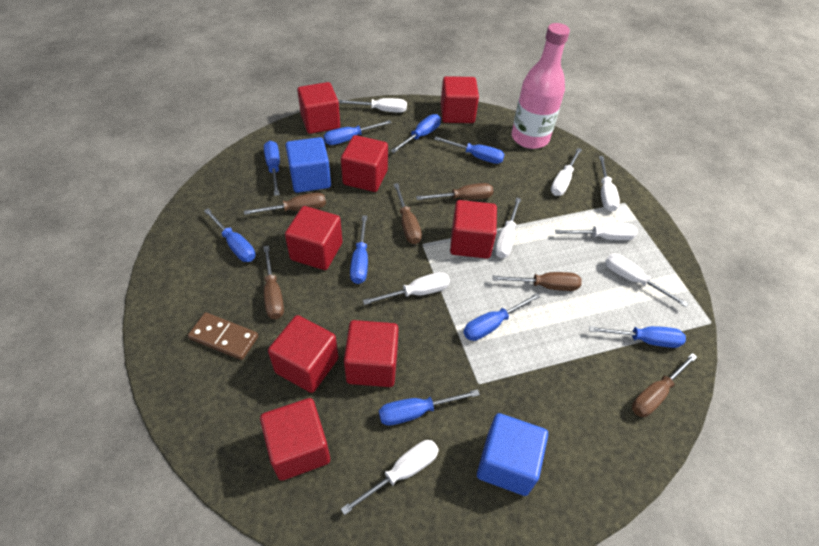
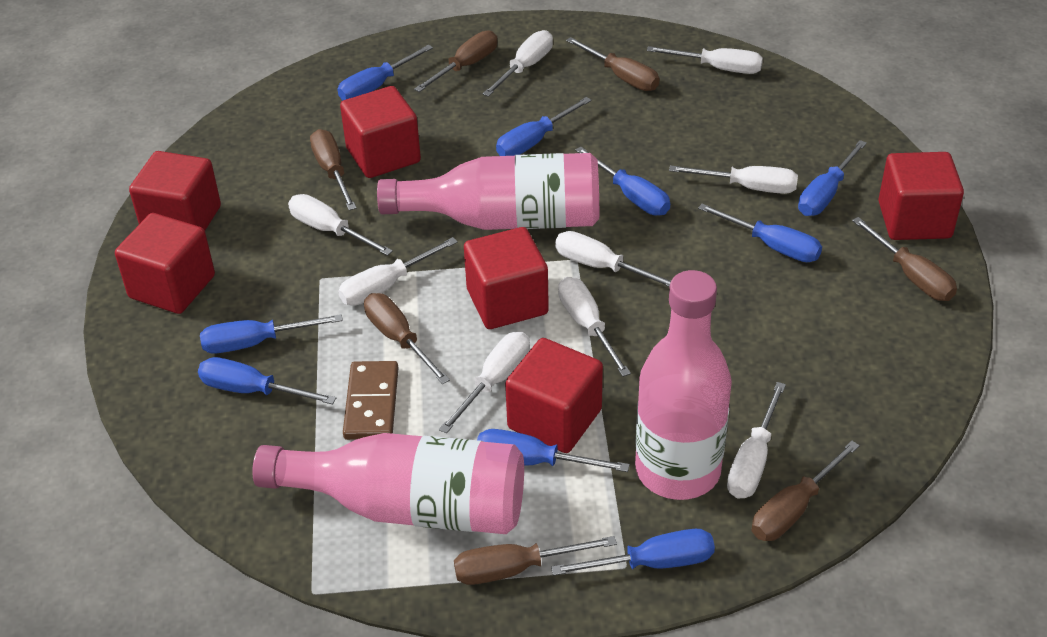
blue cube: 2 -> 0
brown screwdriver: 6 -> 7
pink bottle: 1 -> 3
red cube: 8 -> 6
white screwdriver: 8 -> 9

